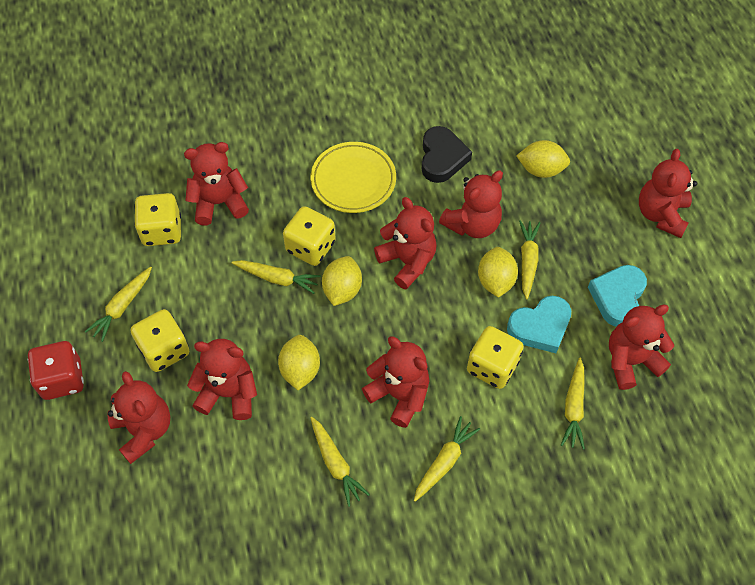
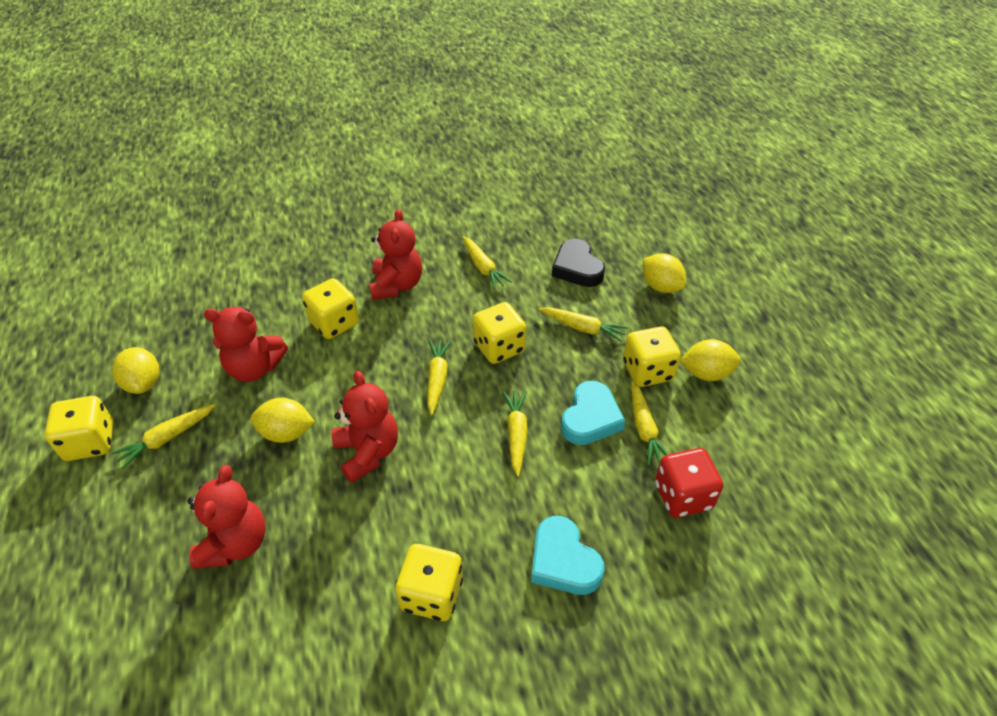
red teddy bear: 8 -> 4
yellow dice: 4 -> 5
yellow plate: 1 -> 0

